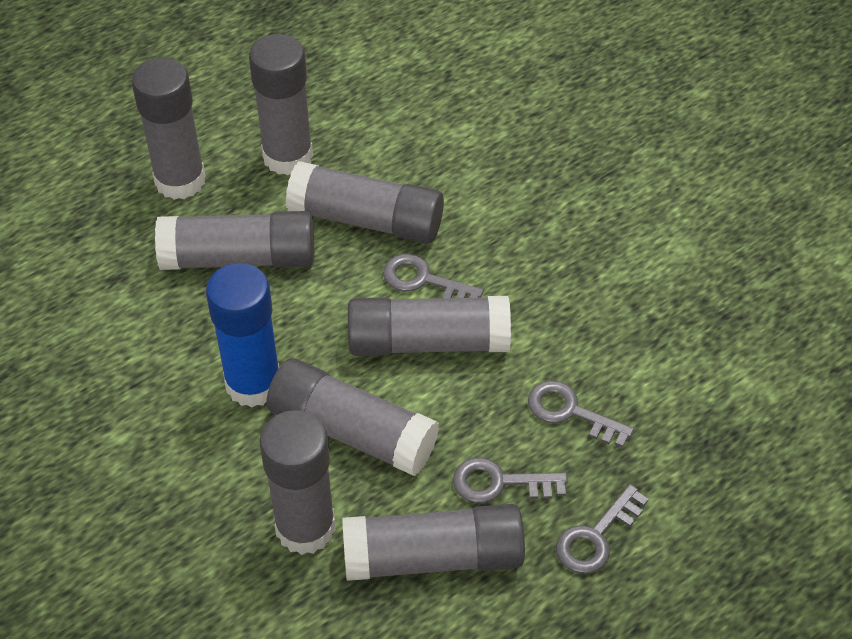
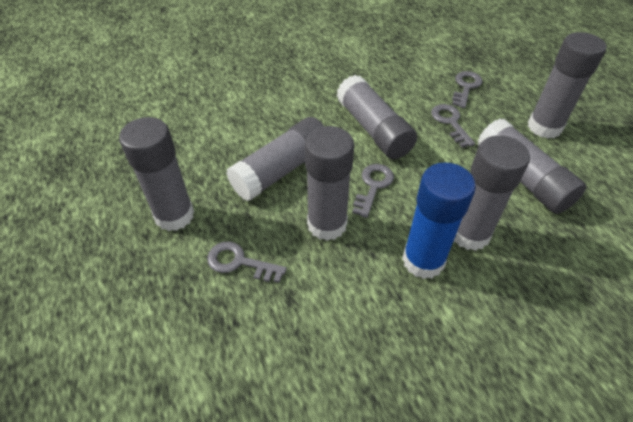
grey glue stick: 8 -> 7

